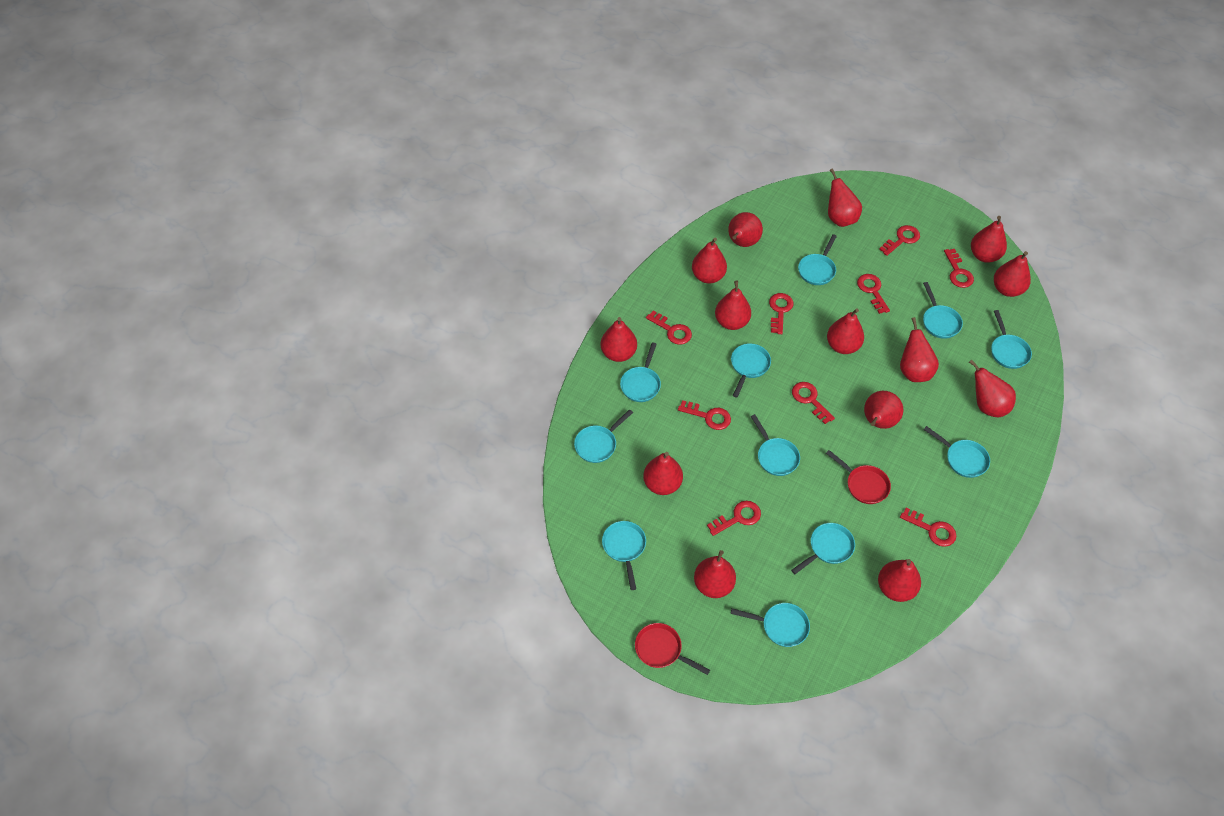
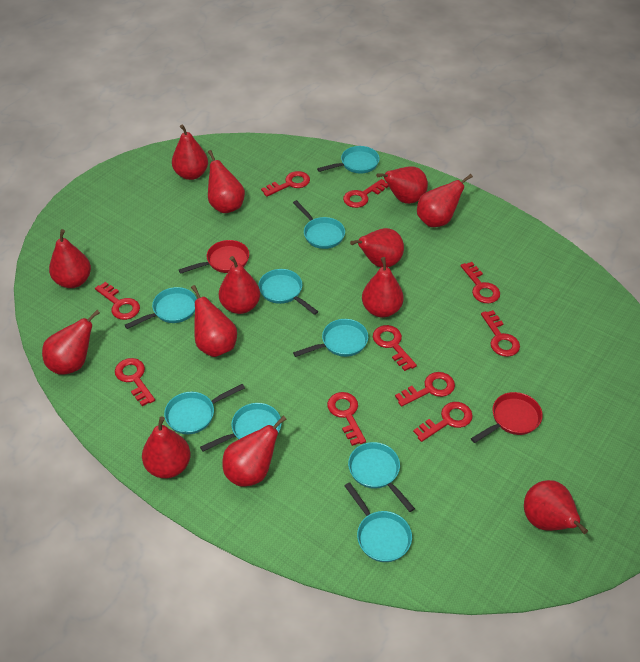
red key: 9 -> 10
red pear: 14 -> 13
turquoise pan: 11 -> 9

